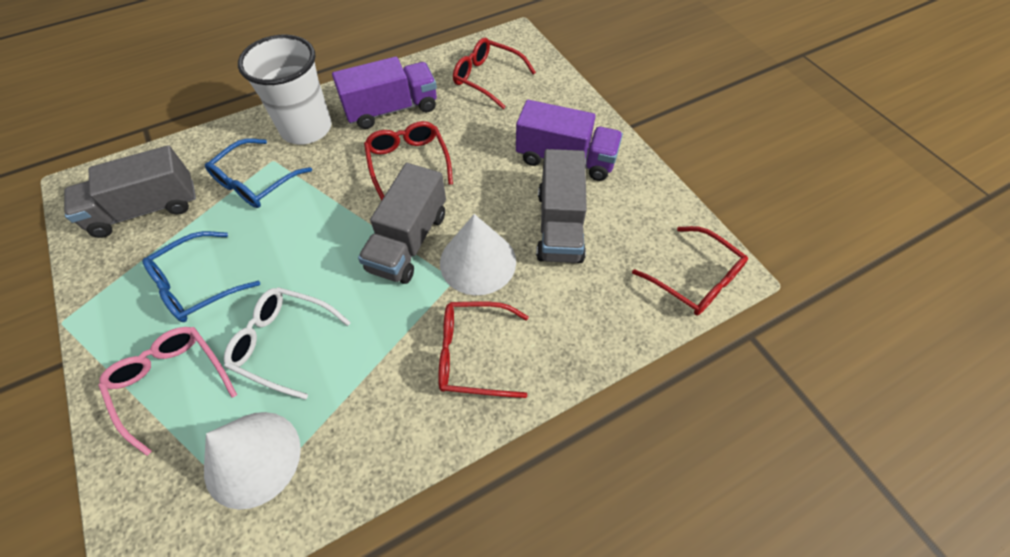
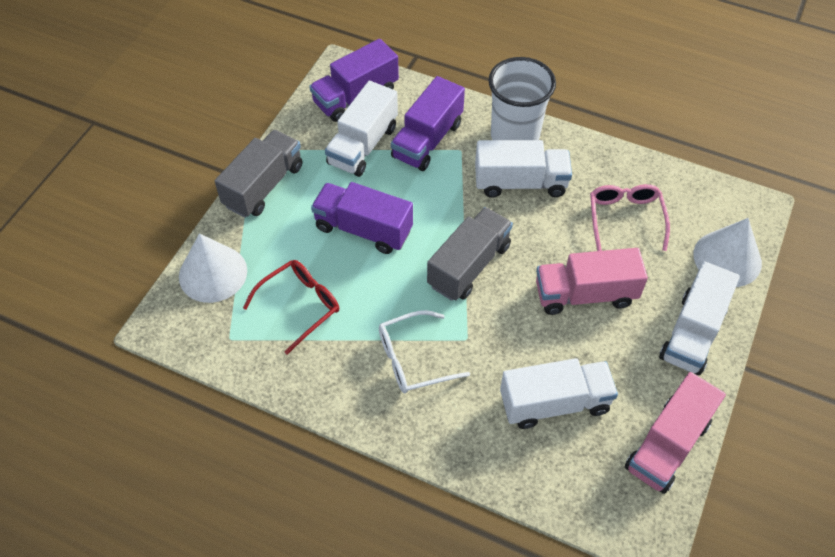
blue glasses: 2 -> 0
grey truck: 3 -> 2
pink truck: 0 -> 2
purple truck: 2 -> 3
red glasses: 4 -> 1
white truck: 0 -> 4

